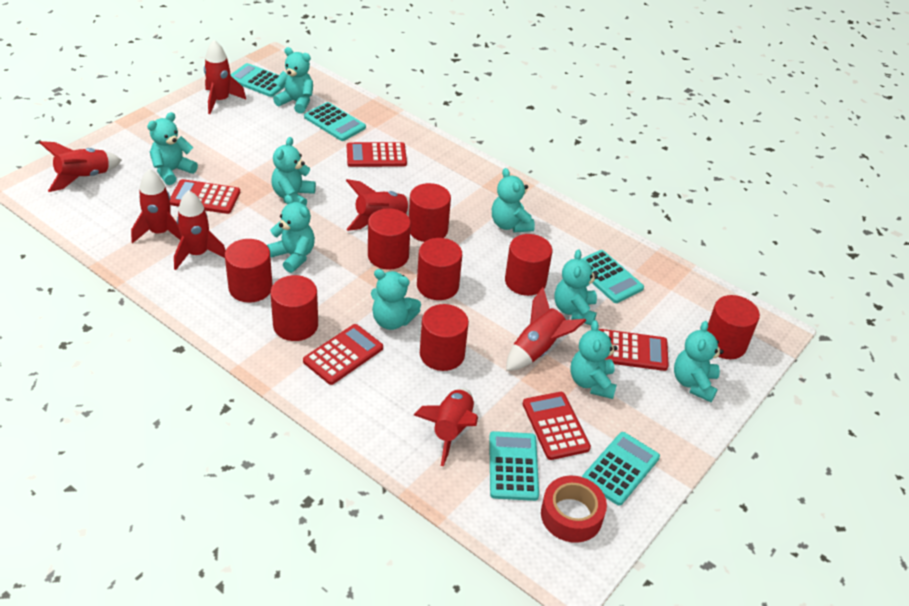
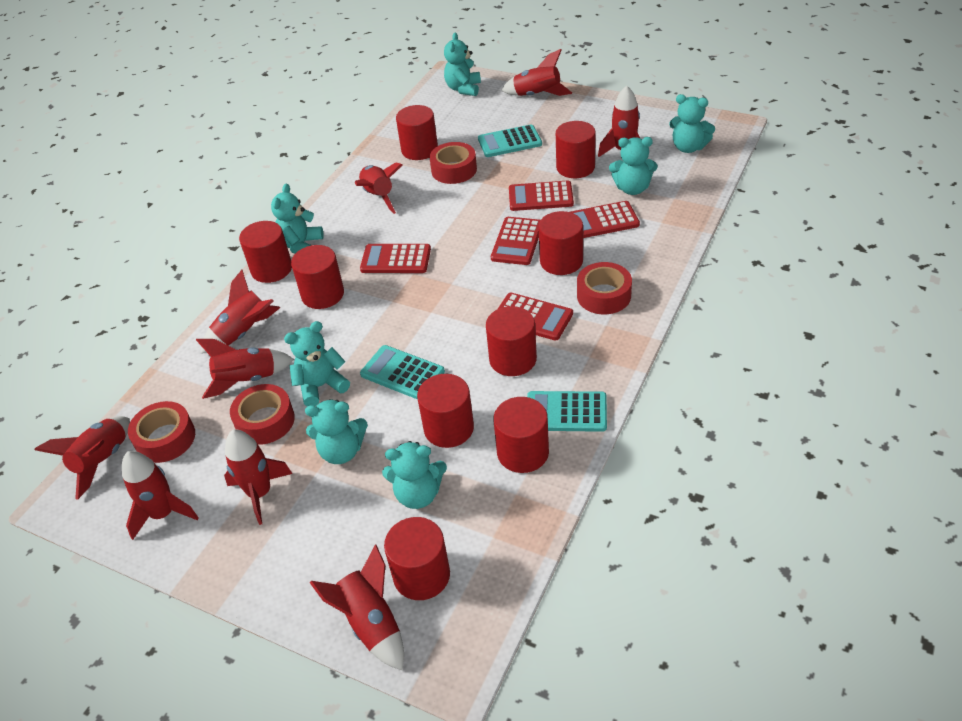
red cylinder: 8 -> 9
red rocket: 7 -> 9
red tape: 1 -> 4
turquoise calculator: 5 -> 3
turquoise teddy bear: 9 -> 7

